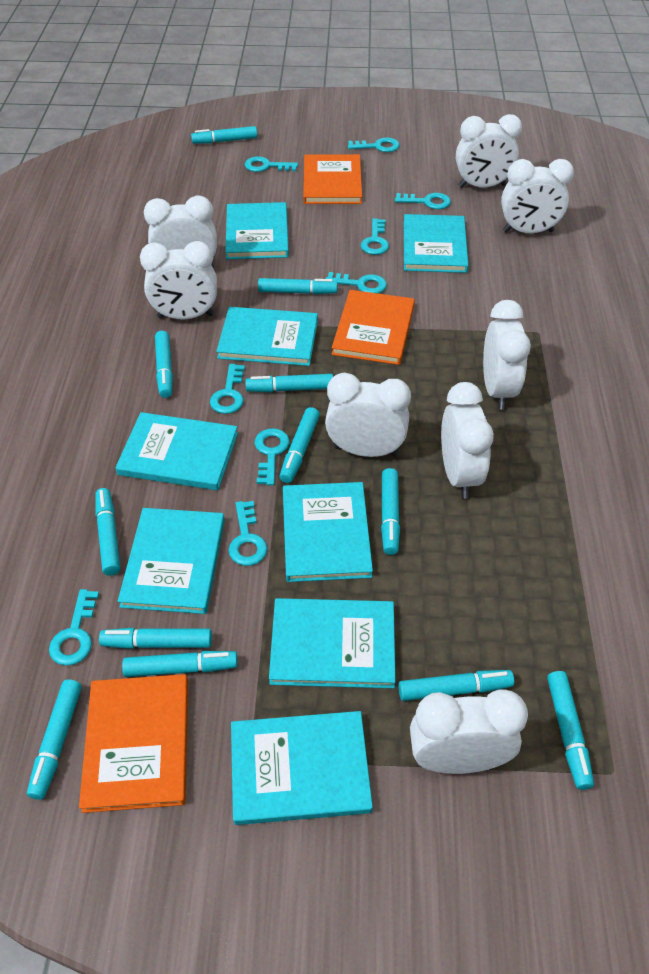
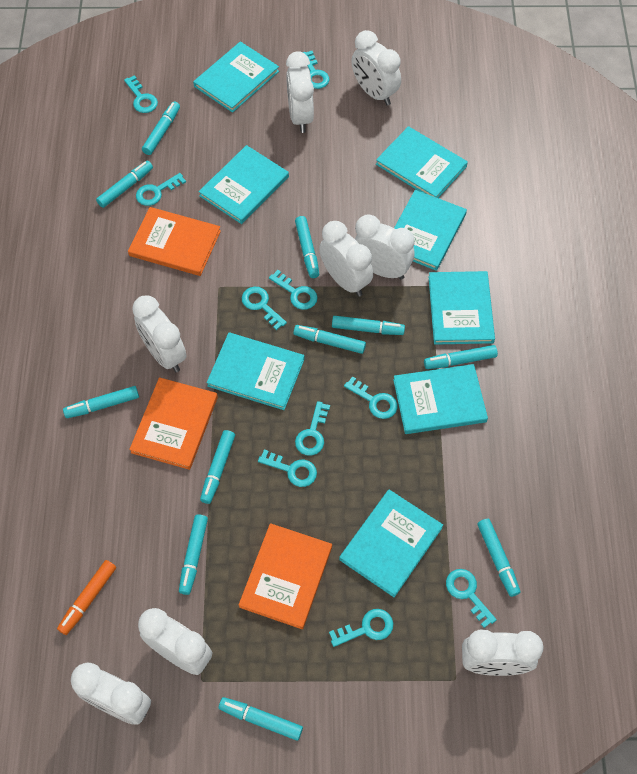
orange marker: 0 -> 1
turquoise key: 9 -> 10
turquoise marker: 12 -> 11

